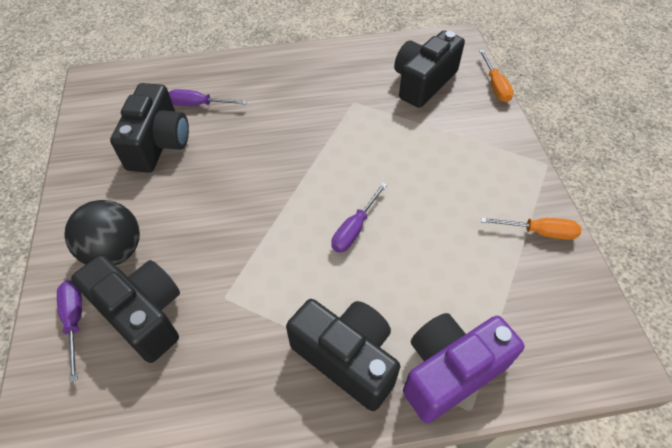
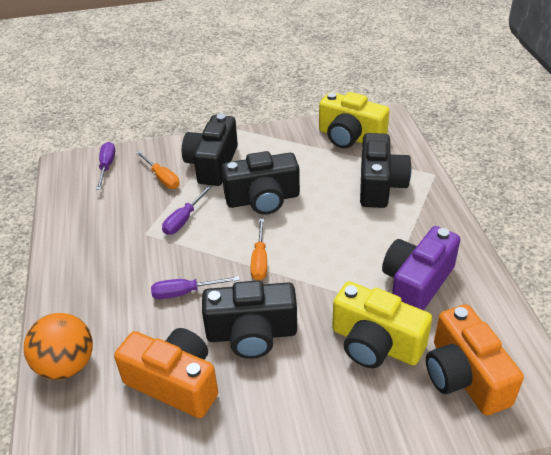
black ball: 1 -> 0
orange ball: 0 -> 1
orange camera: 0 -> 2
yellow camera: 0 -> 2

